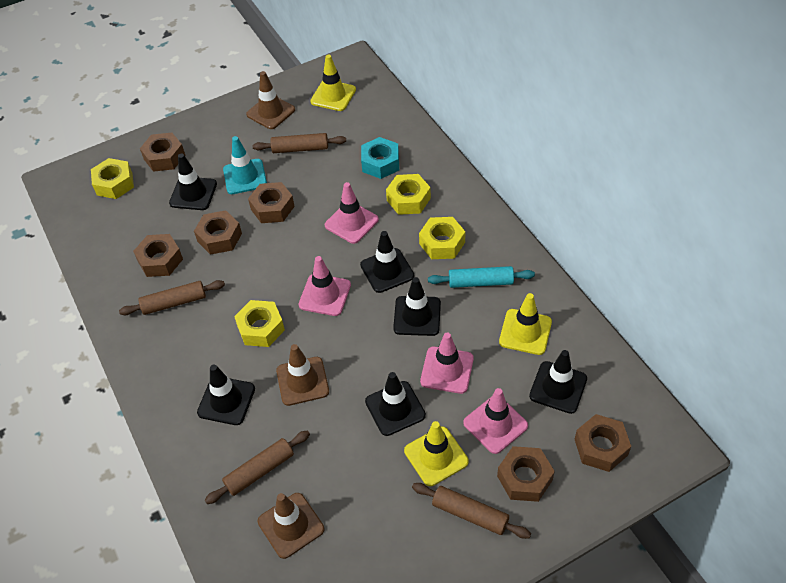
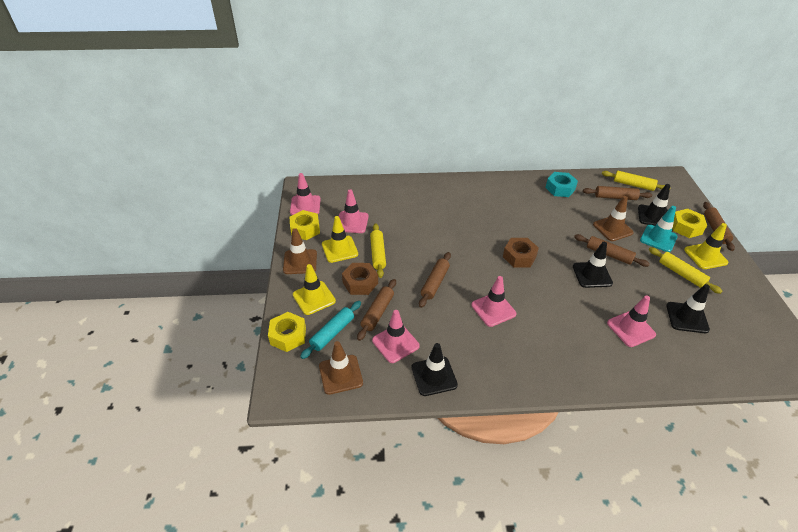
black traffic cone: 6 -> 4
brown nut: 6 -> 2
brown rolling pin: 4 -> 5
pink traffic cone: 4 -> 5
yellow nut: 4 -> 3
yellow rolling pin: 0 -> 3

